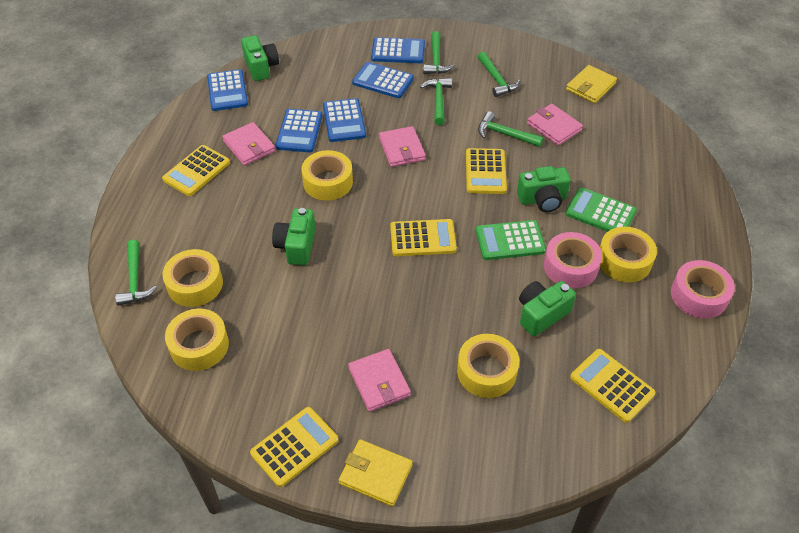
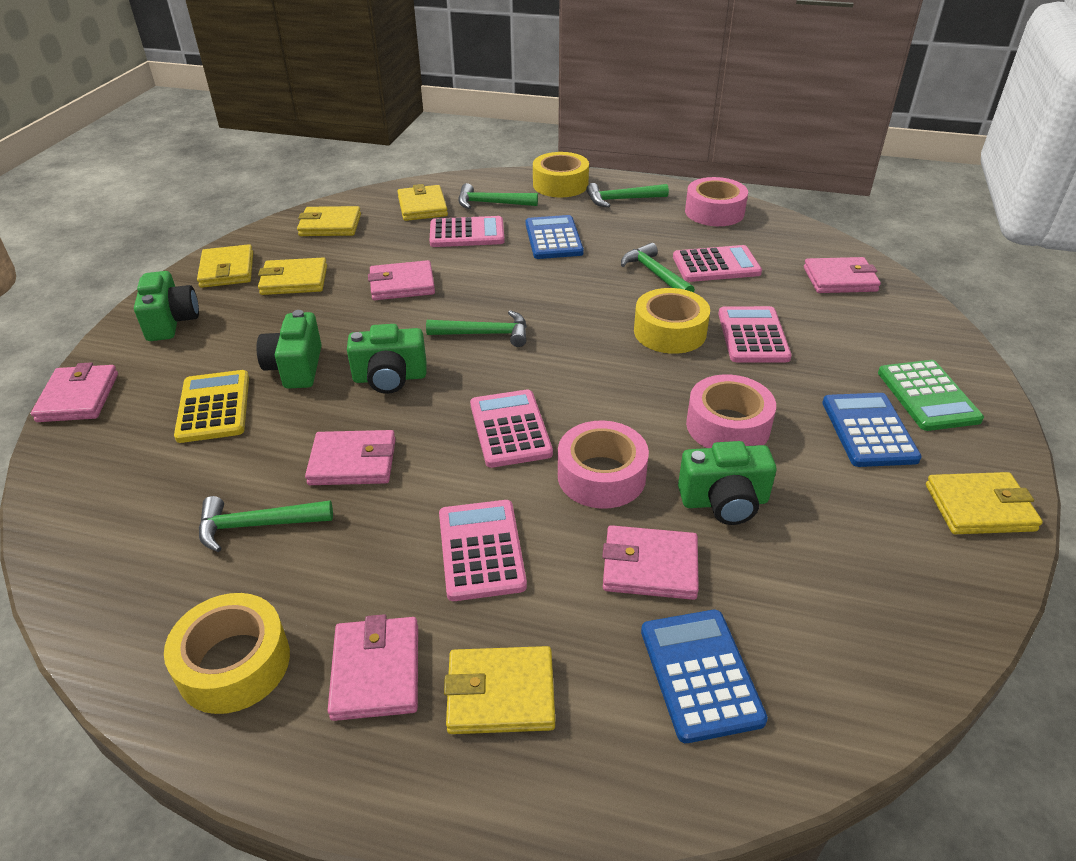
blue calculator: 5 -> 3
green calculator: 2 -> 1
pink calculator: 0 -> 5
pink tape: 2 -> 3
pink wallet: 4 -> 6
yellow calculator: 5 -> 1
yellow tape: 5 -> 3
yellow wallet: 2 -> 6

